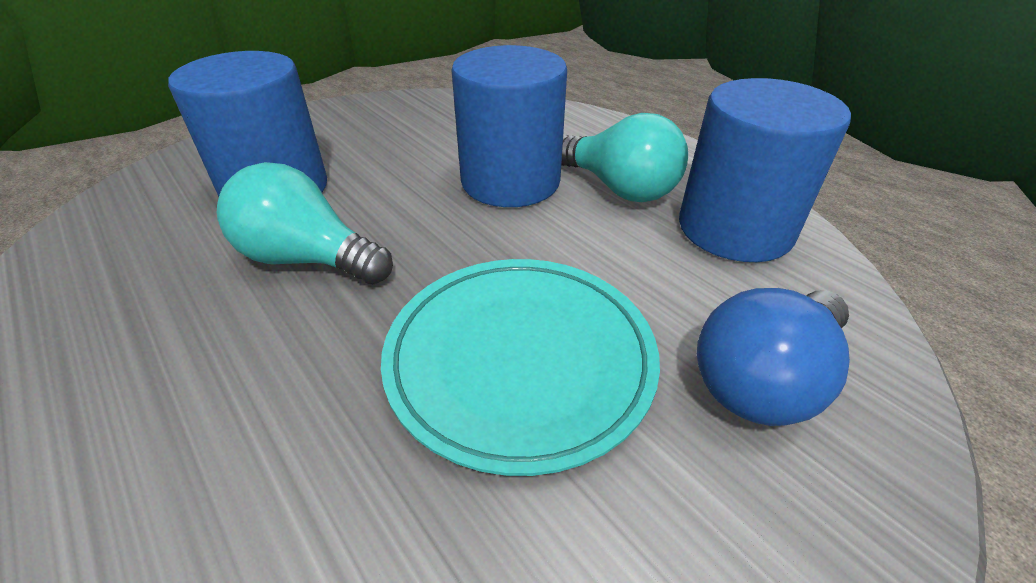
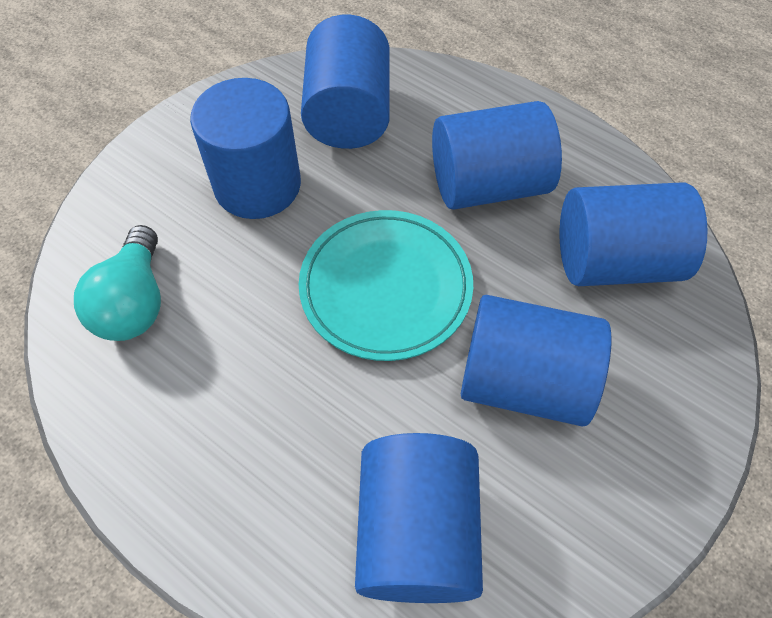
blue cylinder: 3 -> 6
blue light bulb: 1 -> 0
turquoise light bulb: 2 -> 1

